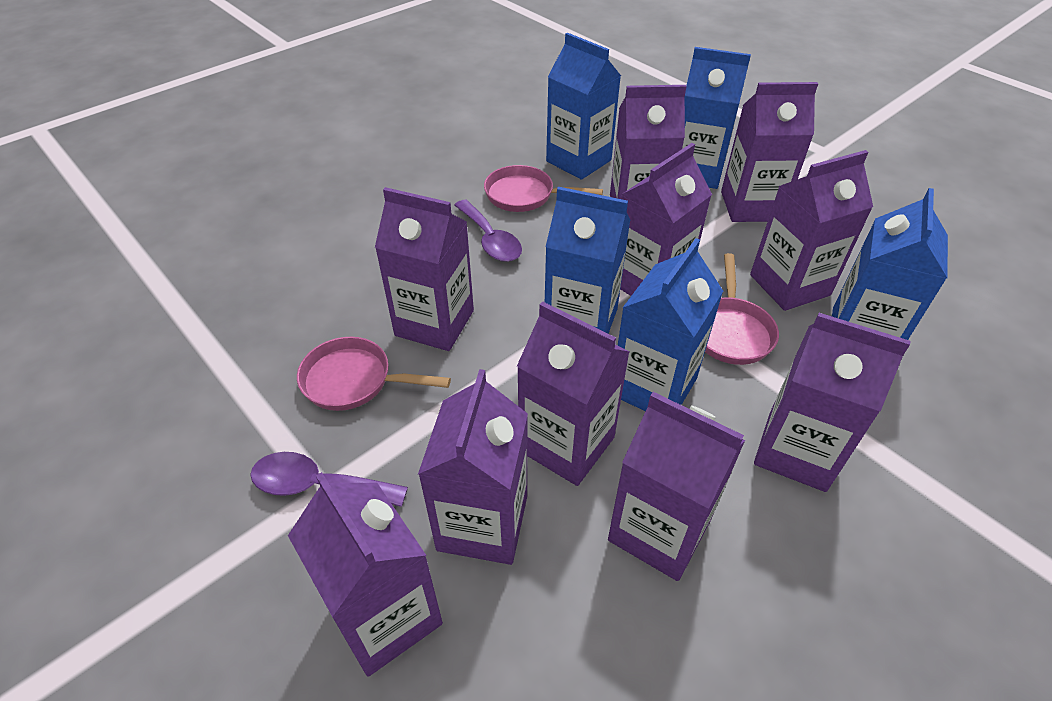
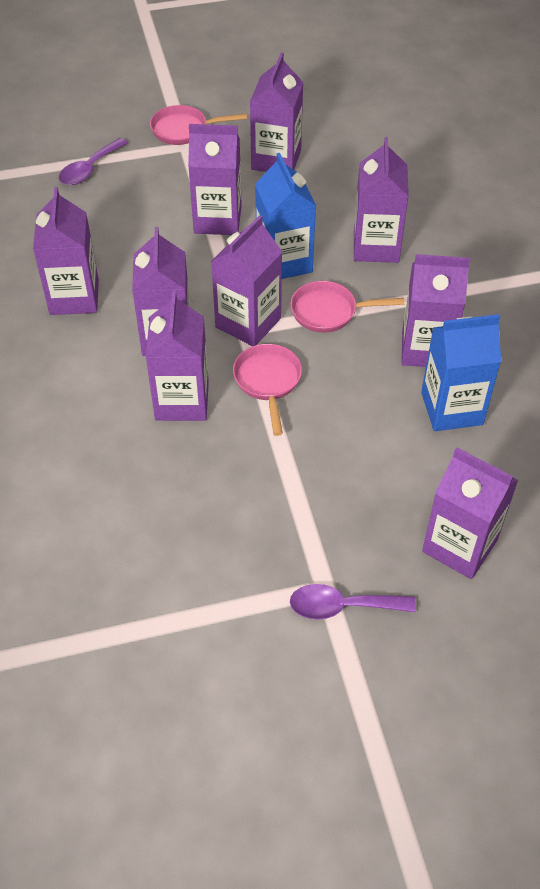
blue carton: 5 -> 2
purple carton: 10 -> 9

